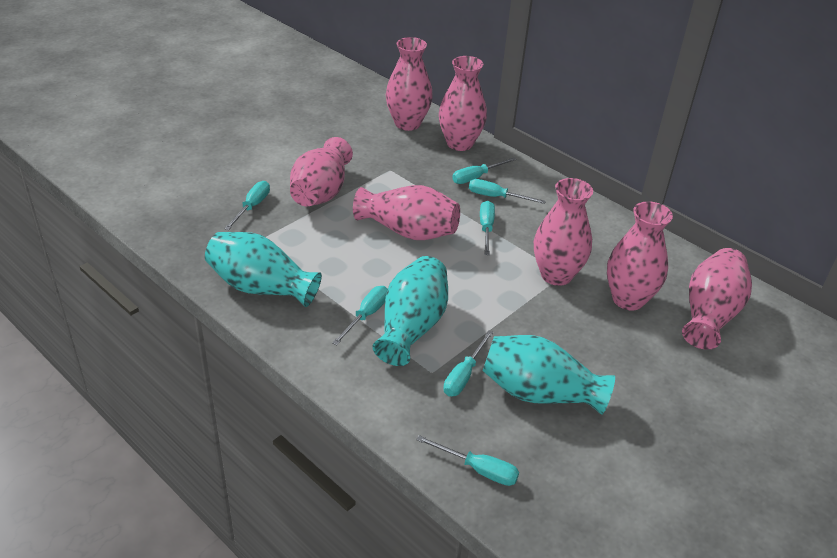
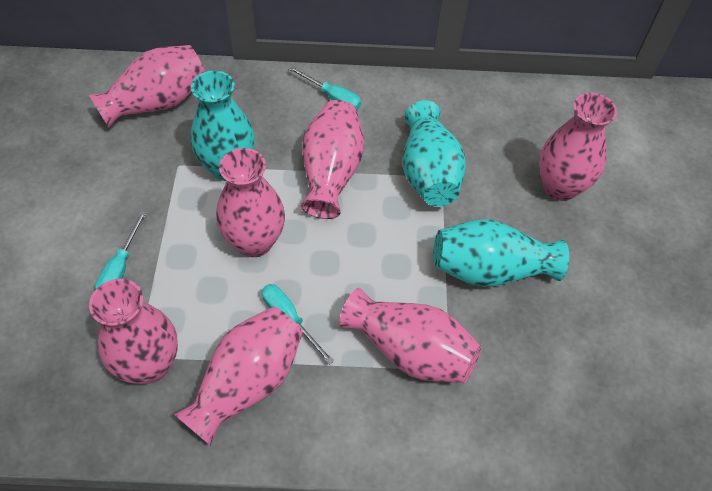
turquoise screwdriver: 7 -> 3

